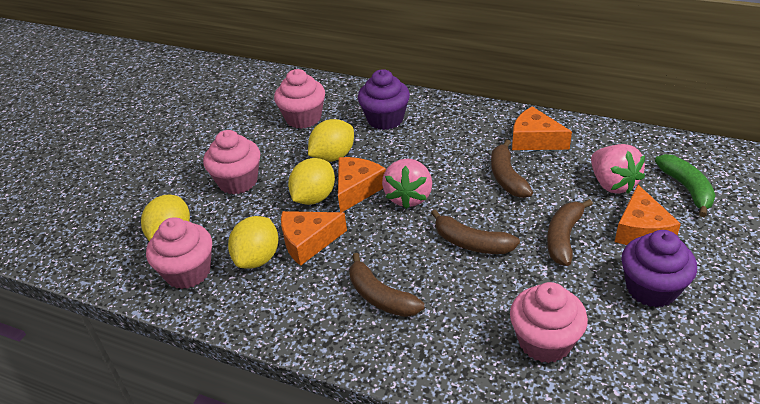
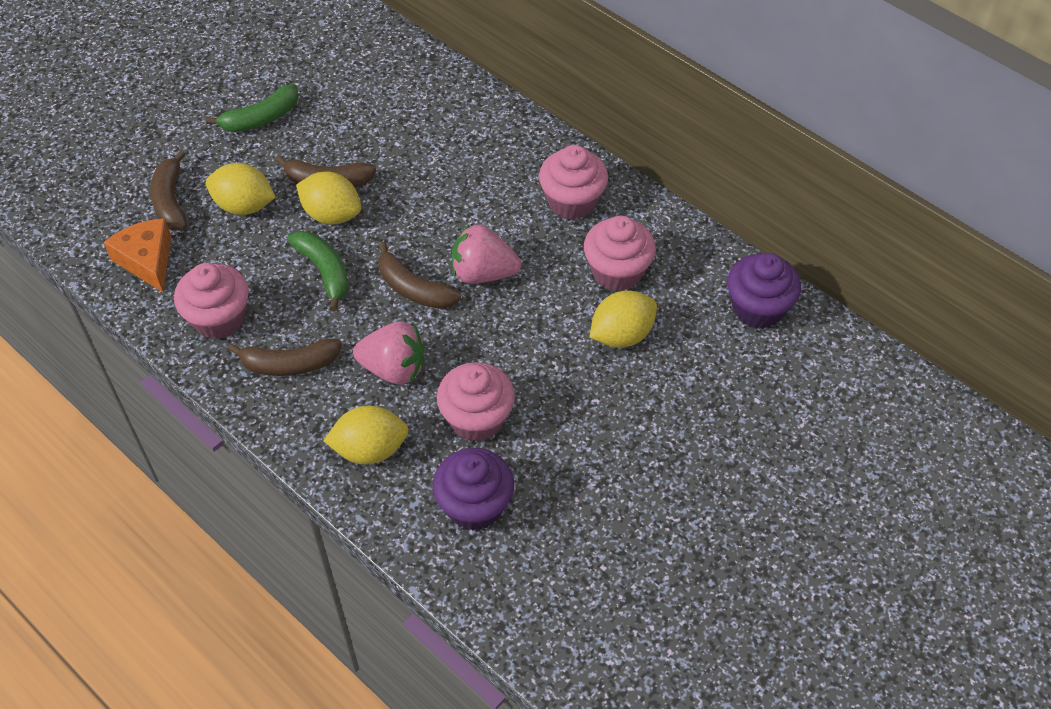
green banana: 1 -> 2
orange cheese: 4 -> 1

